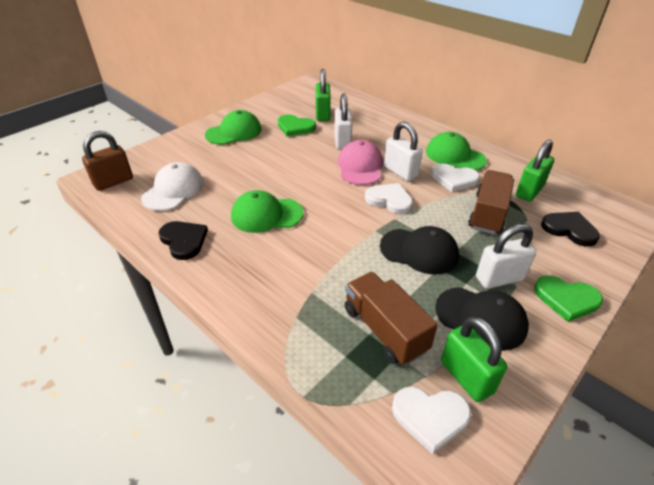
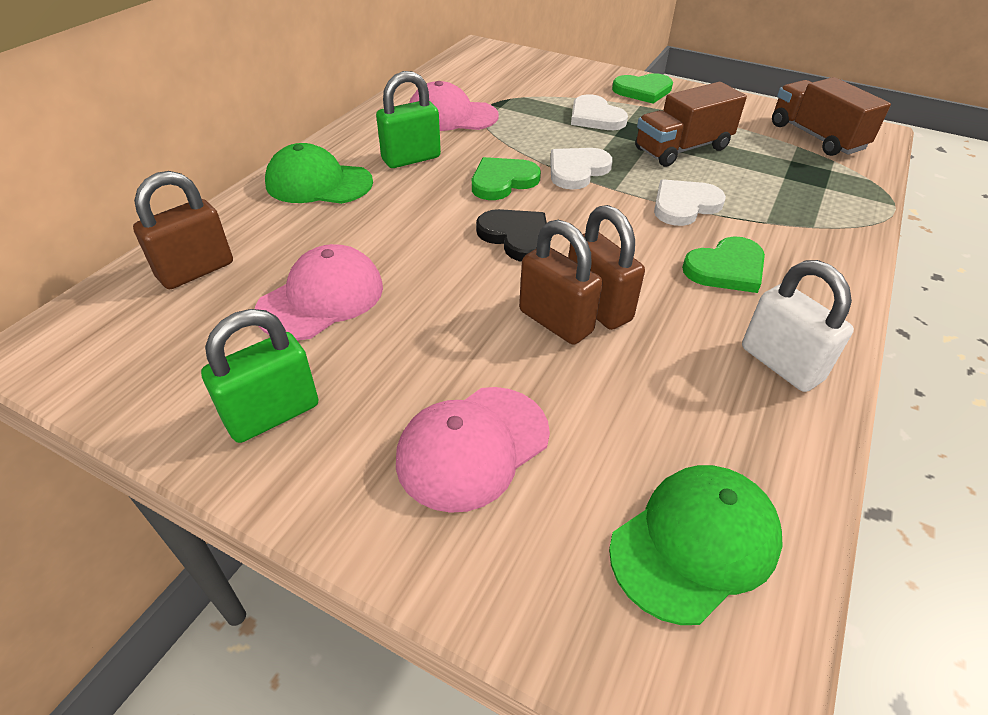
black cap: 2 -> 0
black heart: 2 -> 1
brown padlock: 1 -> 3
green cap: 3 -> 2
green heart: 2 -> 3
green padlock: 3 -> 2
pink cap: 1 -> 3
white cap: 1 -> 0
white padlock: 3 -> 1

